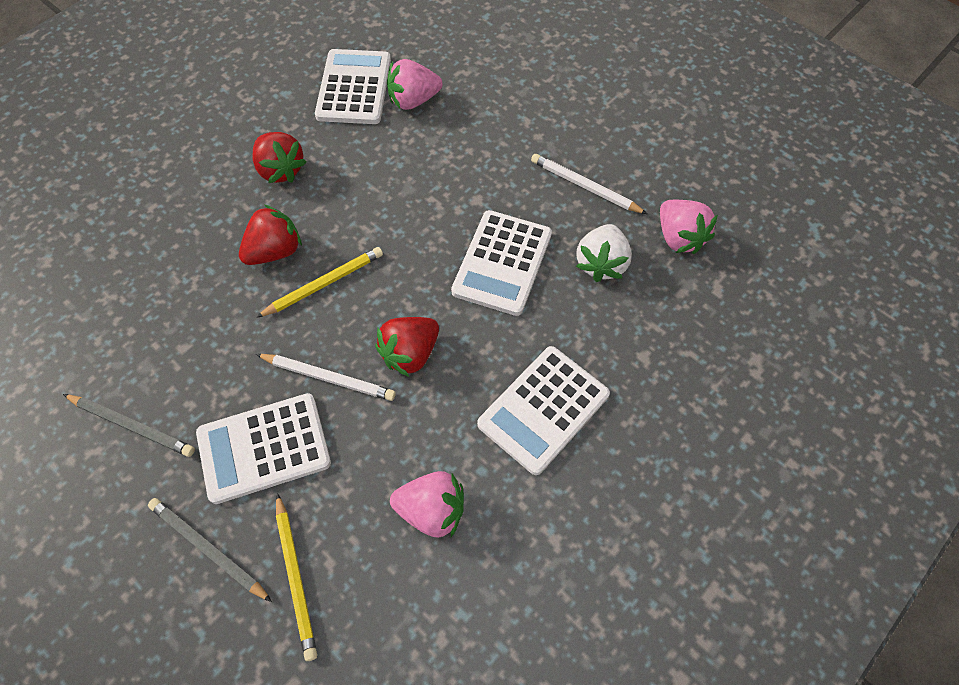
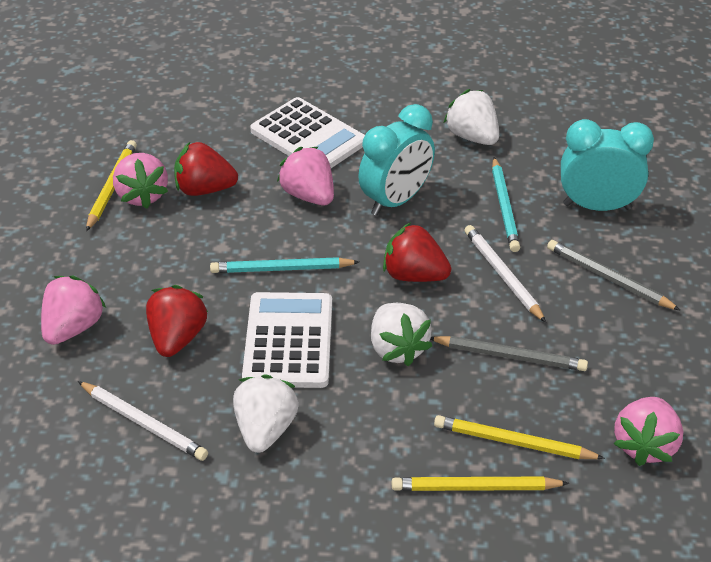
pink strawberry: 3 -> 4
turquoise clock: 0 -> 2
turquoise pencil: 0 -> 2
white calculator: 4 -> 2
white strawberry: 1 -> 3
yellow pencil: 2 -> 3

